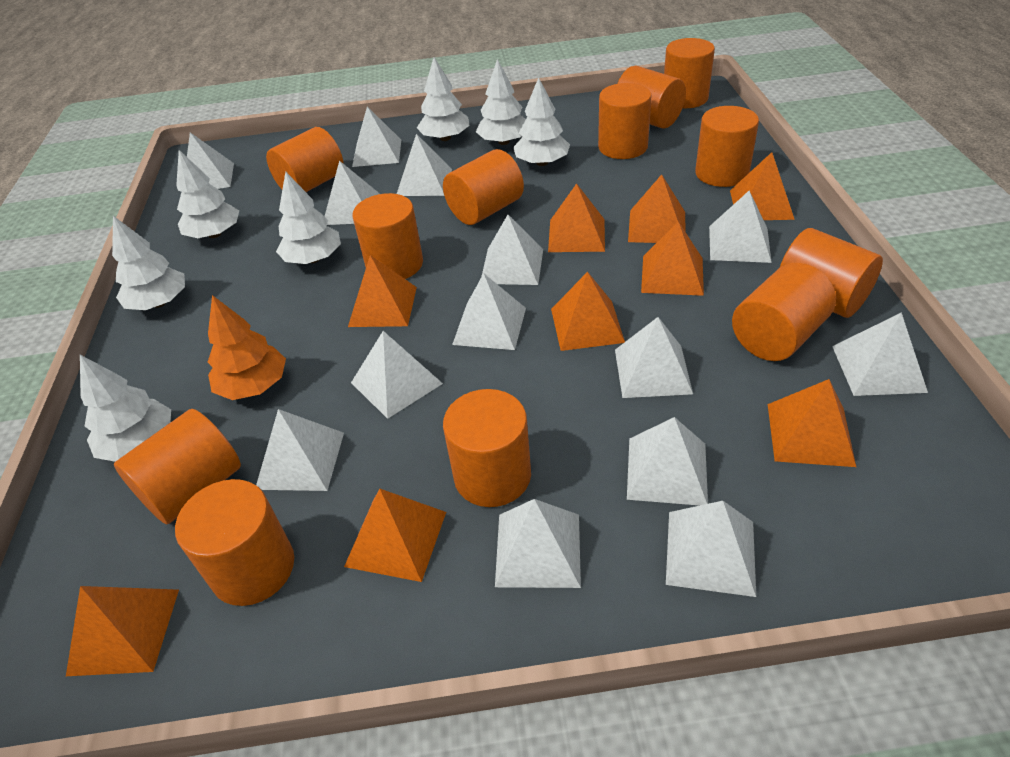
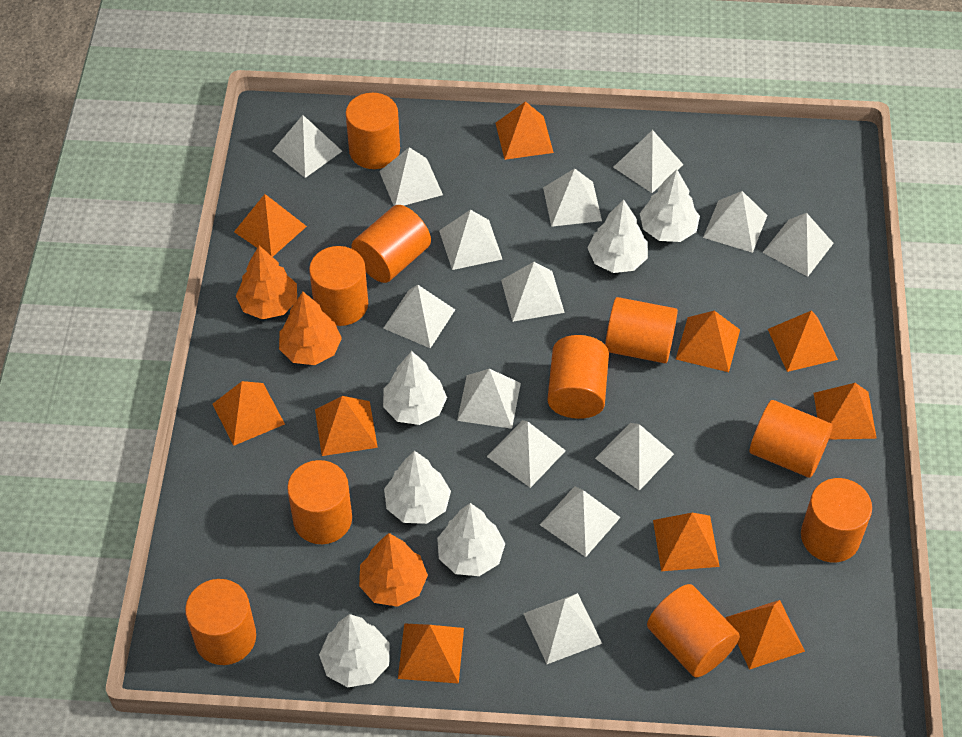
orange cylinder: 12 -> 10
orange pyramid: 9 -> 10
orange tree: 1 -> 3
white tree: 7 -> 6

